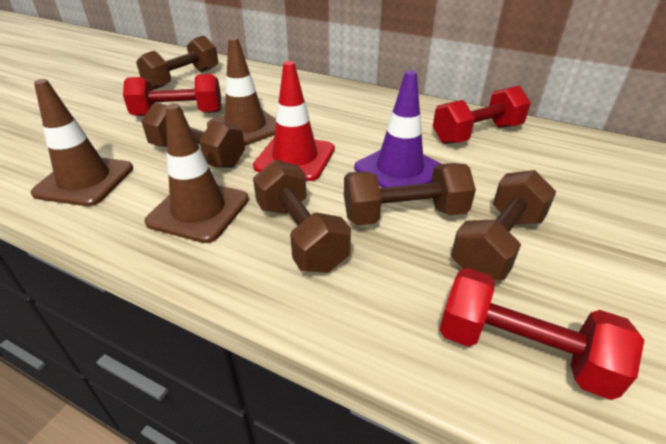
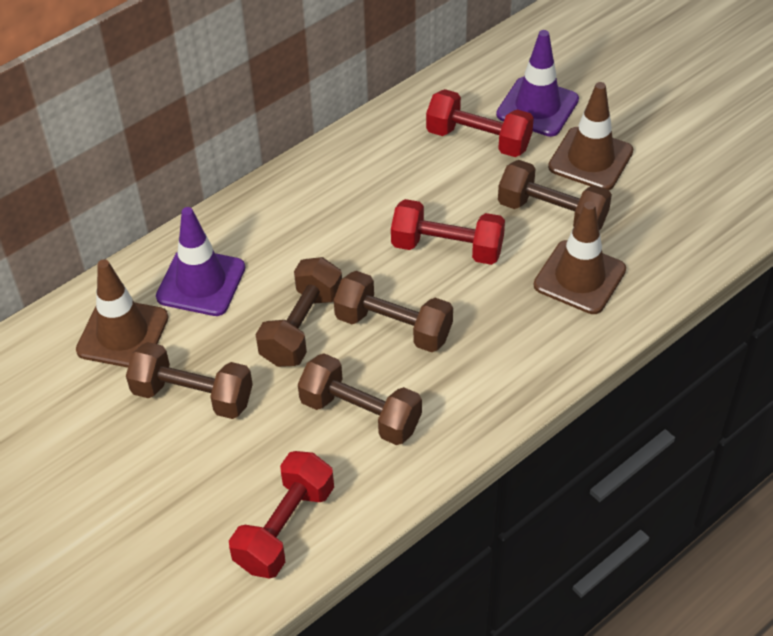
purple traffic cone: 1 -> 2
red traffic cone: 1 -> 0

